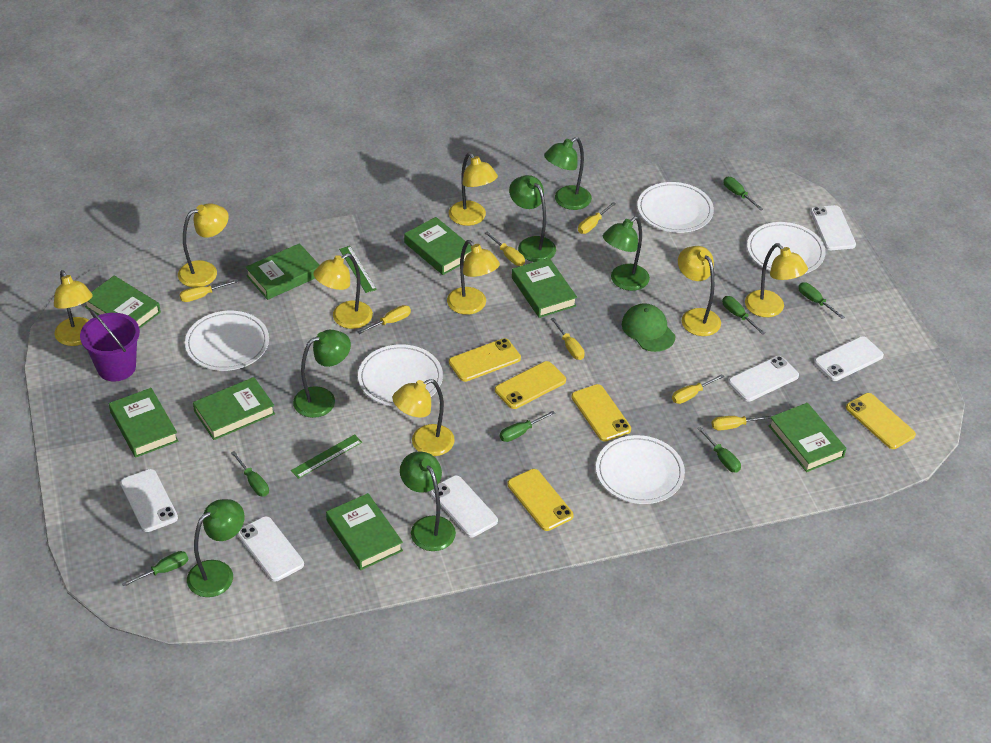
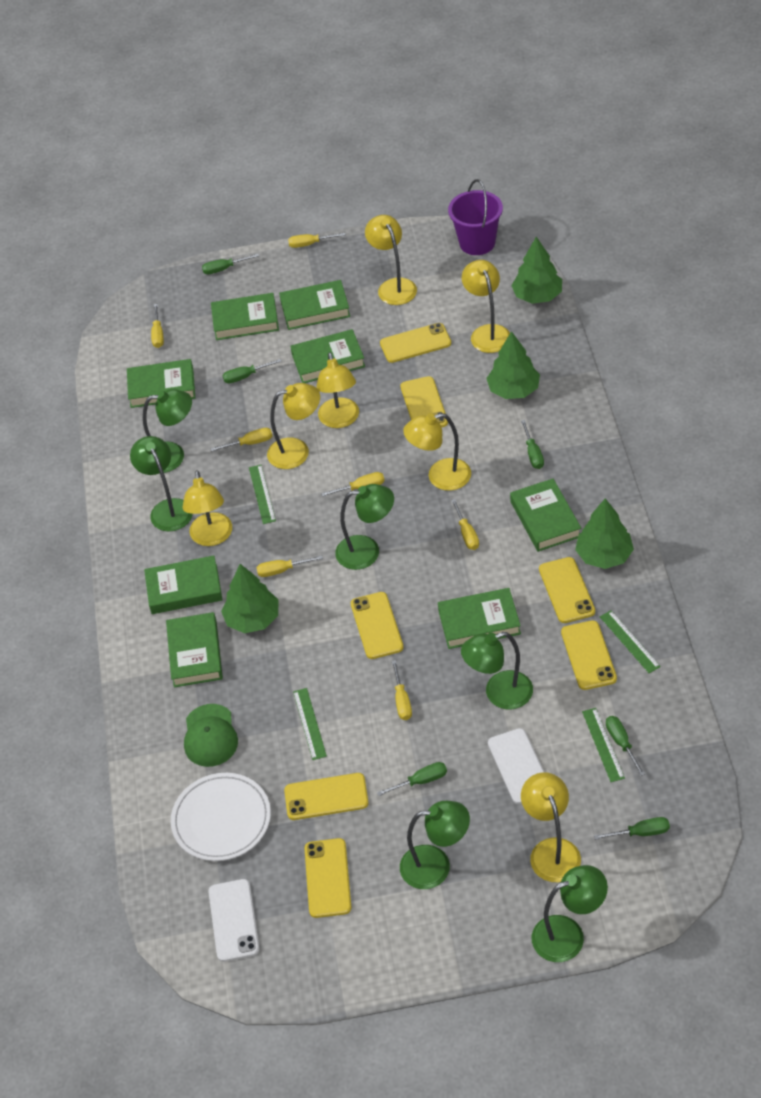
green ruler: 2 -> 4
green screwdriver: 7 -> 6
green tree: 0 -> 4
white phone: 6 -> 2
white plate: 5 -> 1
yellow lamp: 8 -> 7
yellow phone: 5 -> 7

